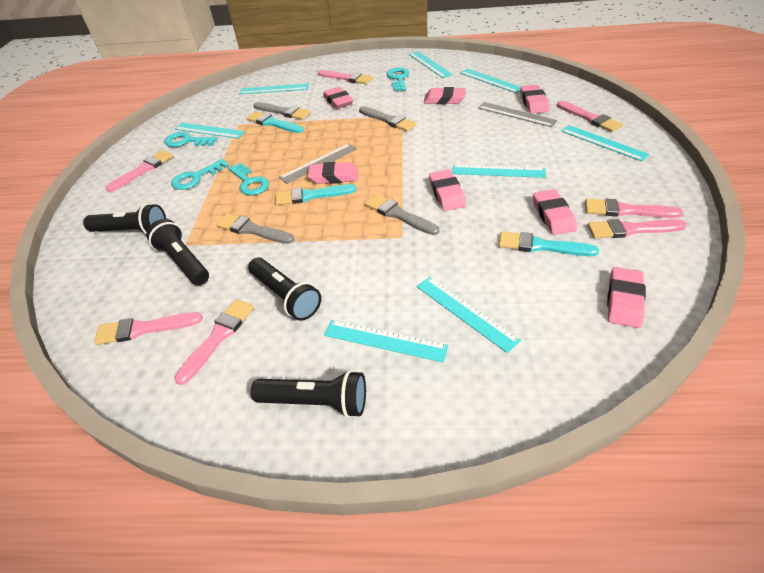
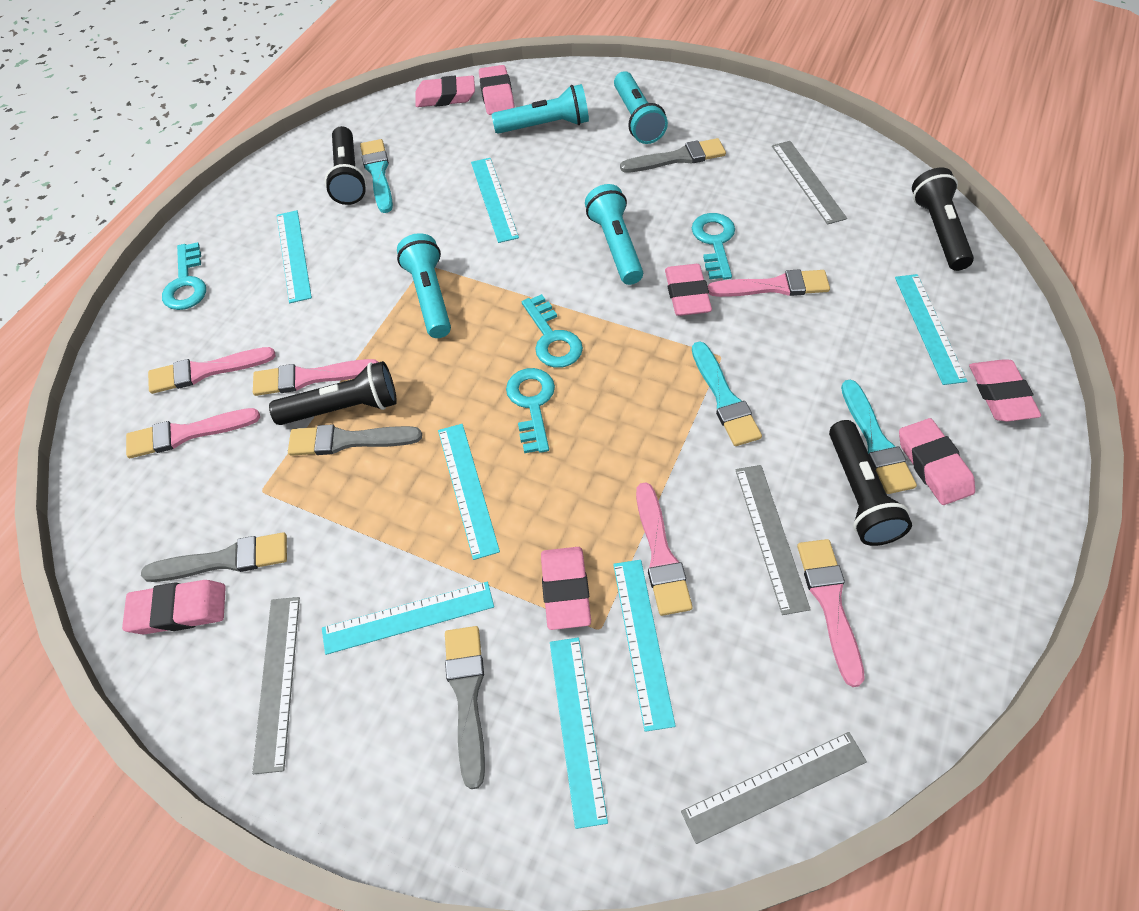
grey ruler: 2 -> 4
pink brush: 7 -> 6
turquoise flashlight: 0 -> 4
turquoise ruler: 8 -> 7

